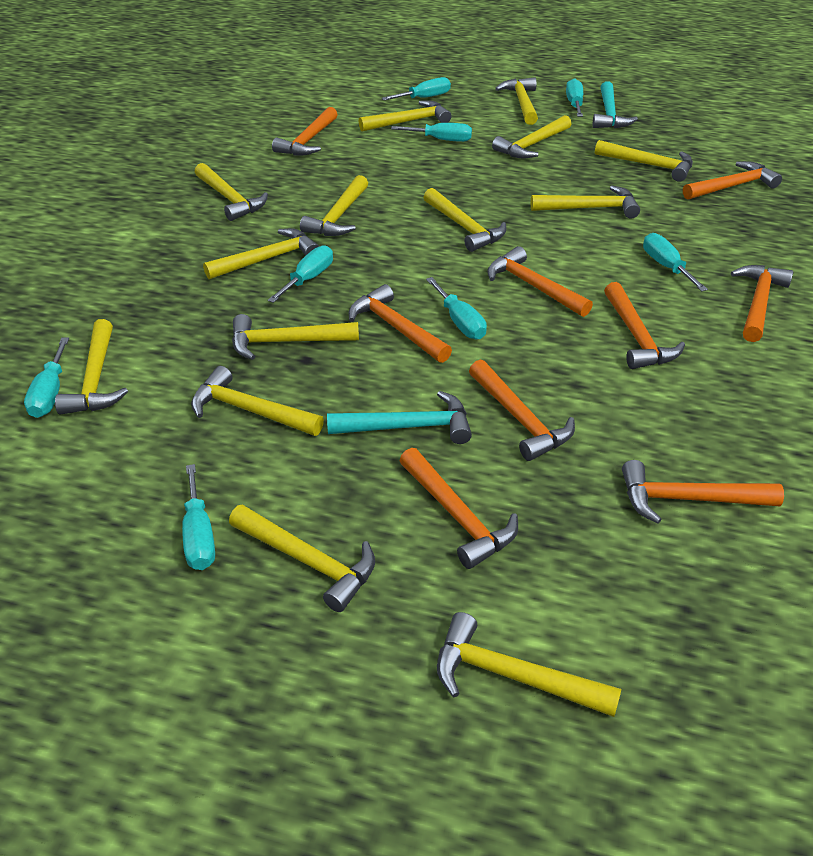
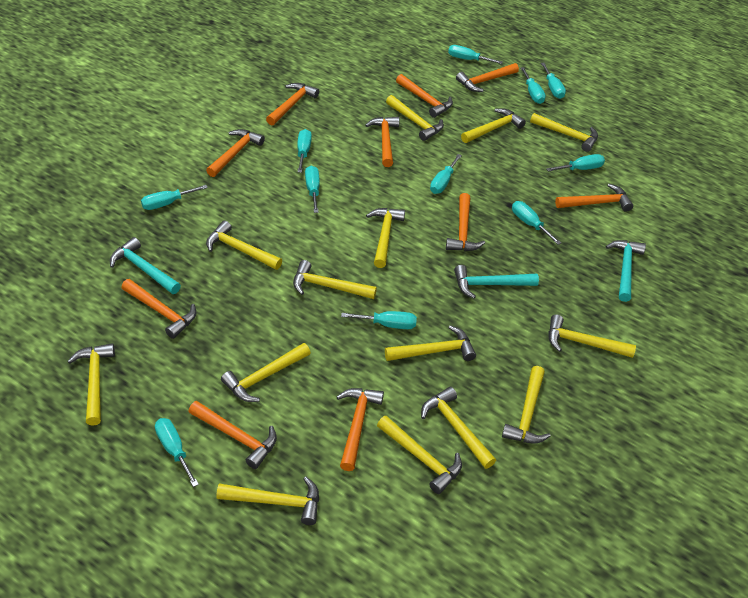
orange hammer: 9 -> 10
turquoise hammer: 2 -> 3
turquoise screwdriver: 8 -> 11

